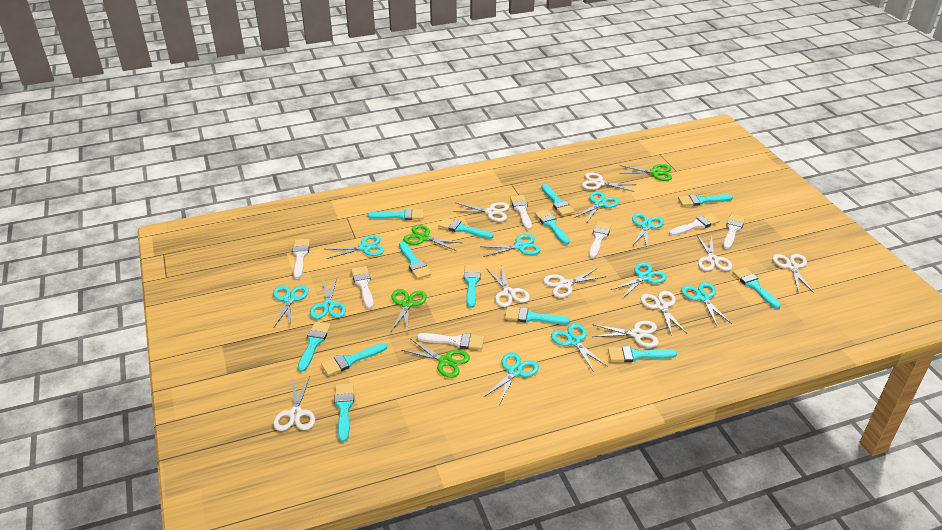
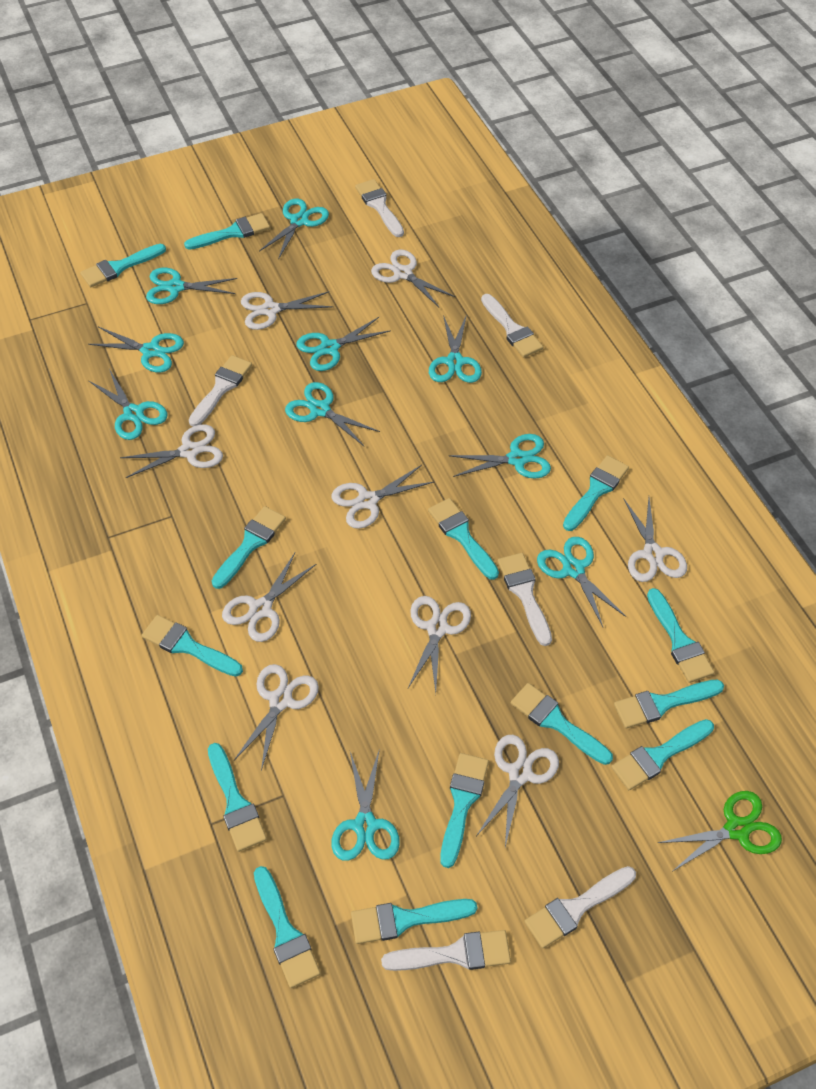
green scissors: 4 -> 1
turquoise brush: 13 -> 14
white brush: 7 -> 6

